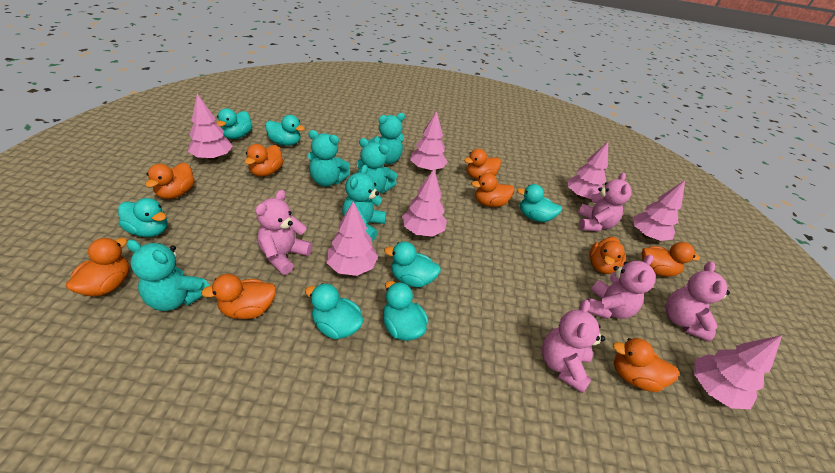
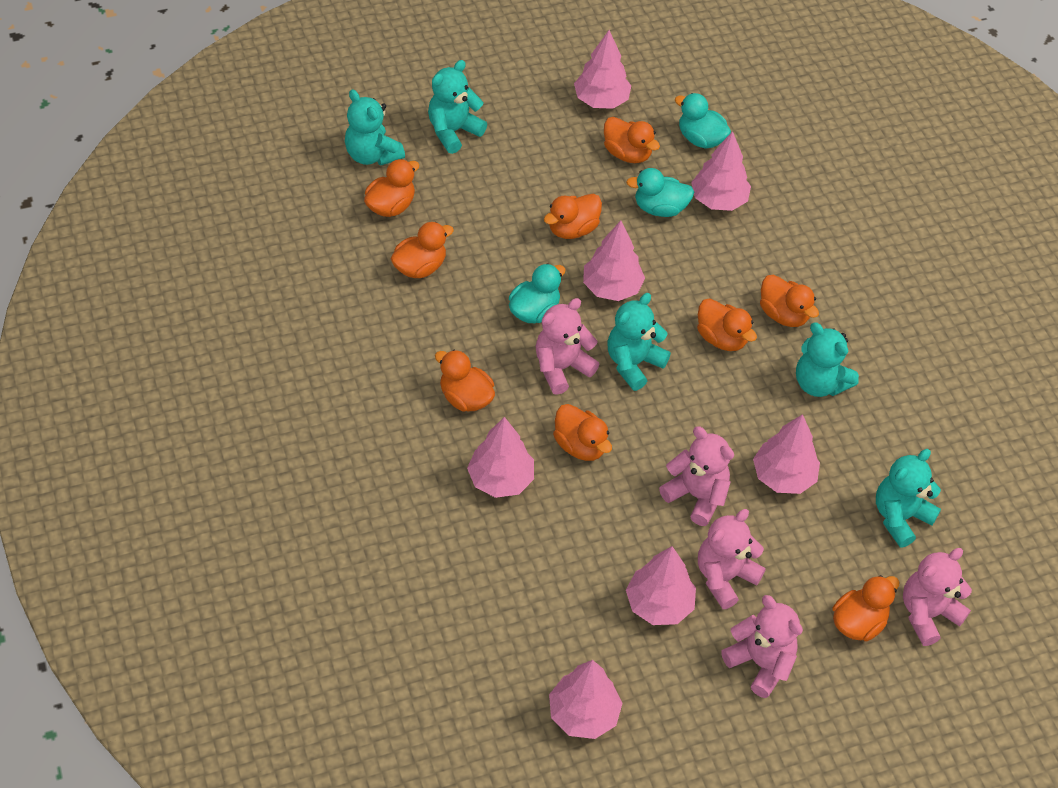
turquoise duck: 7 -> 3

